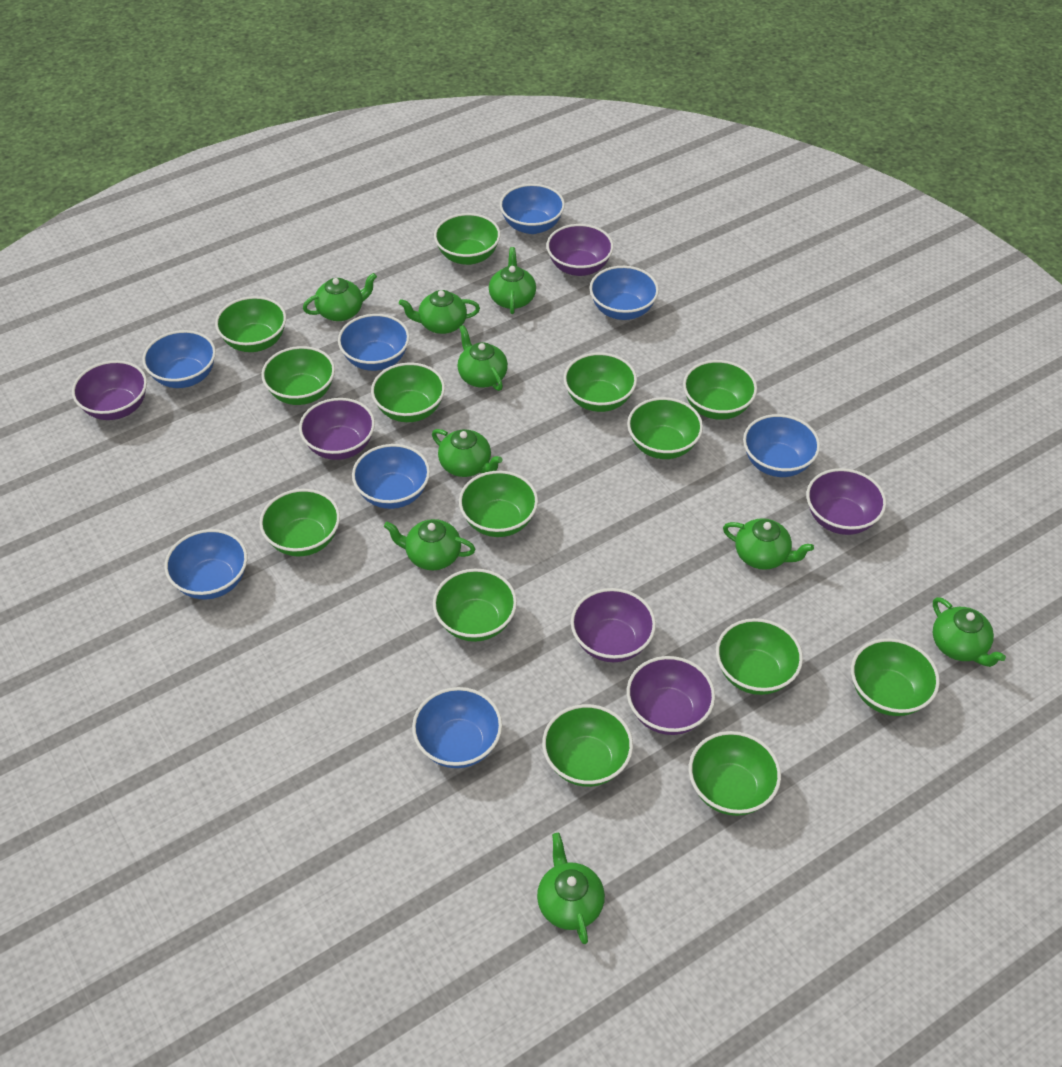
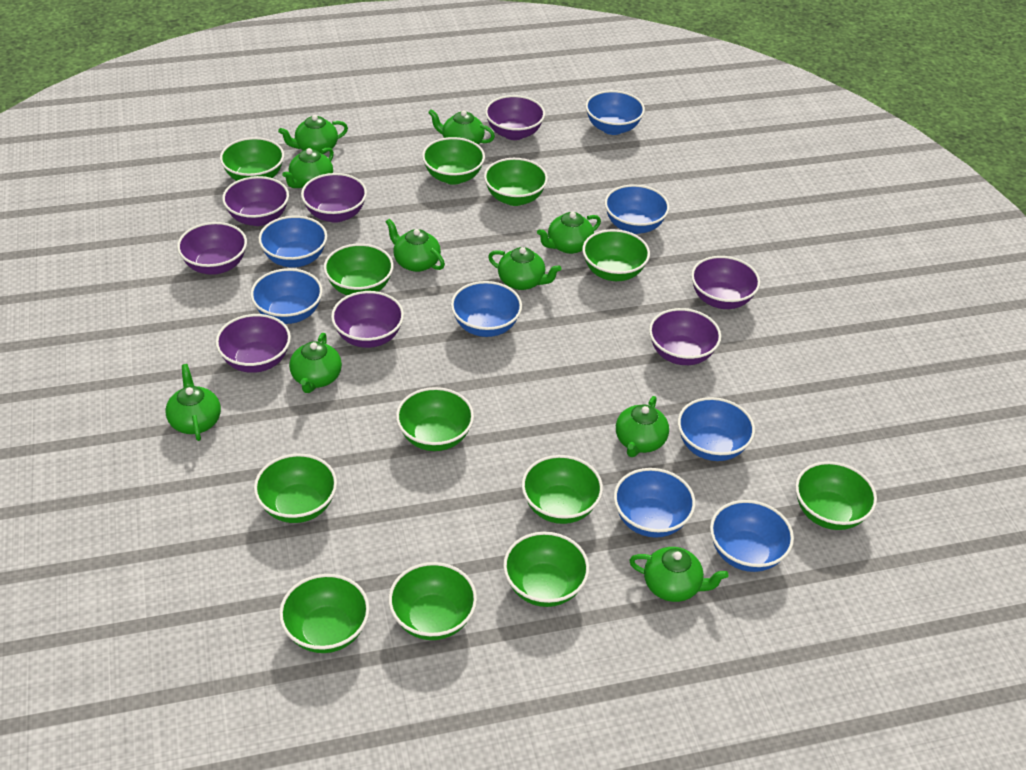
green bowl: 14 -> 12
green teapot: 9 -> 10
purple bowl: 6 -> 8

